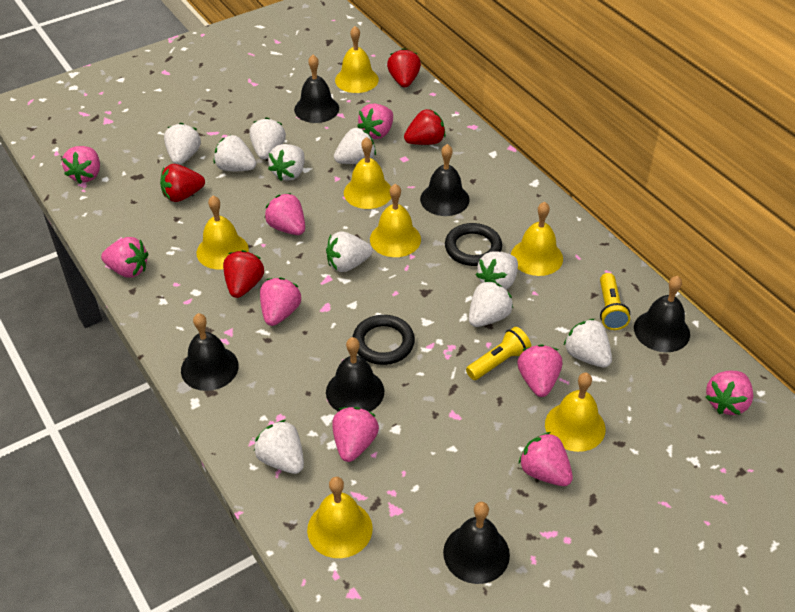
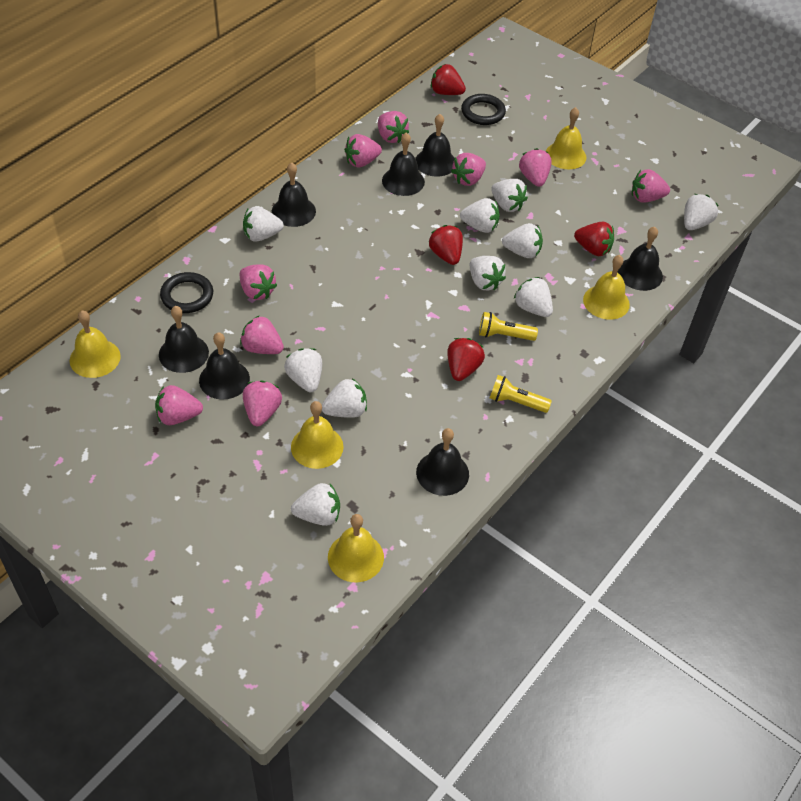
black bell: 6 -> 7
yellow bell: 7 -> 5

